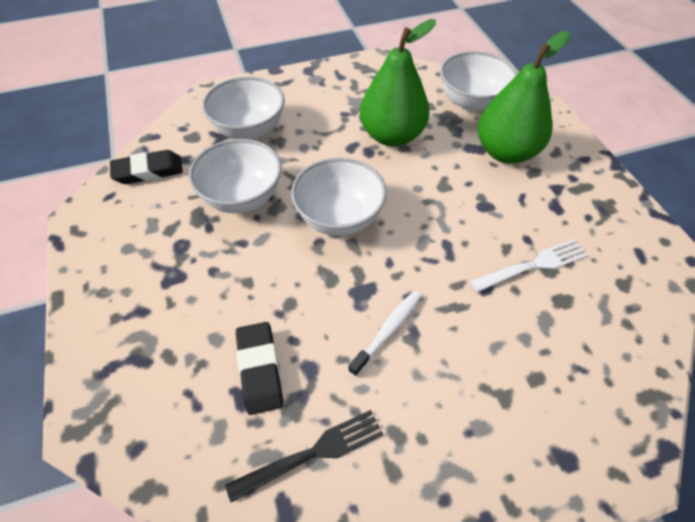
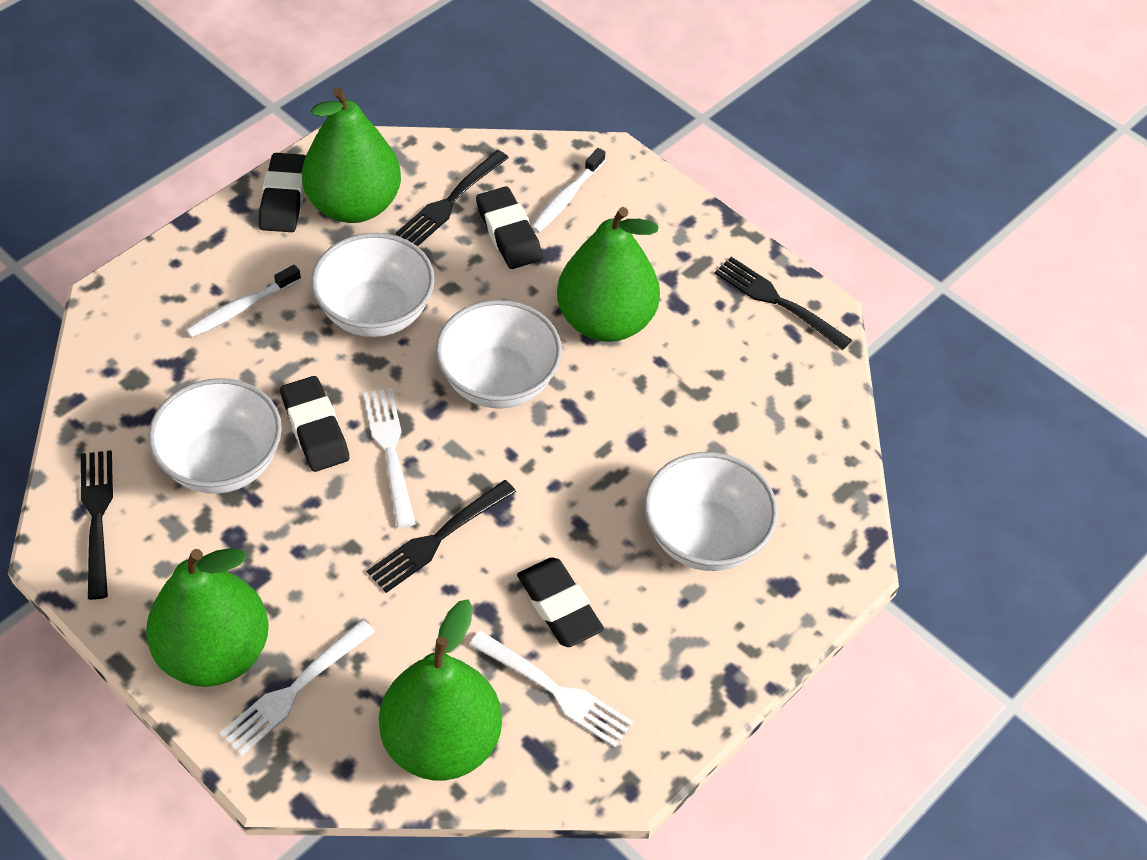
black eraser: 2 -> 4
black fork: 1 -> 4
green pear: 2 -> 4
white fork: 1 -> 3
white toothbrush: 1 -> 2

